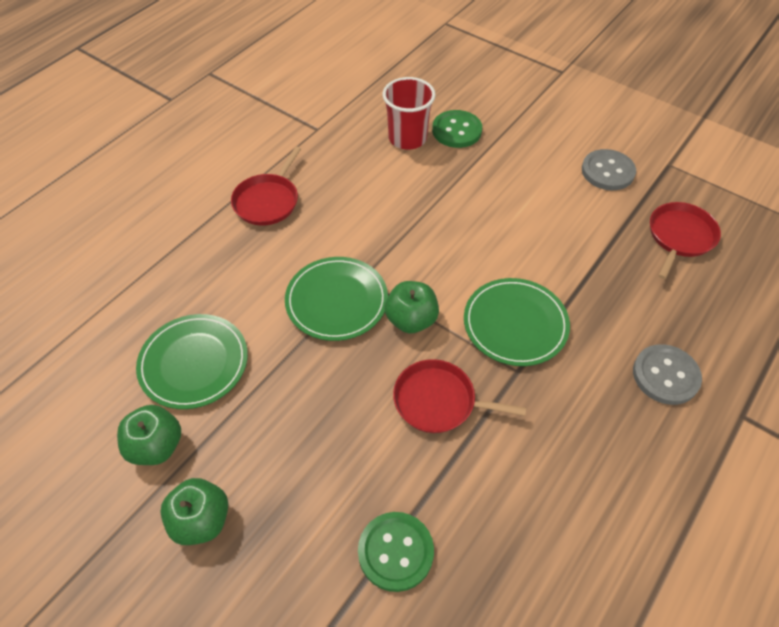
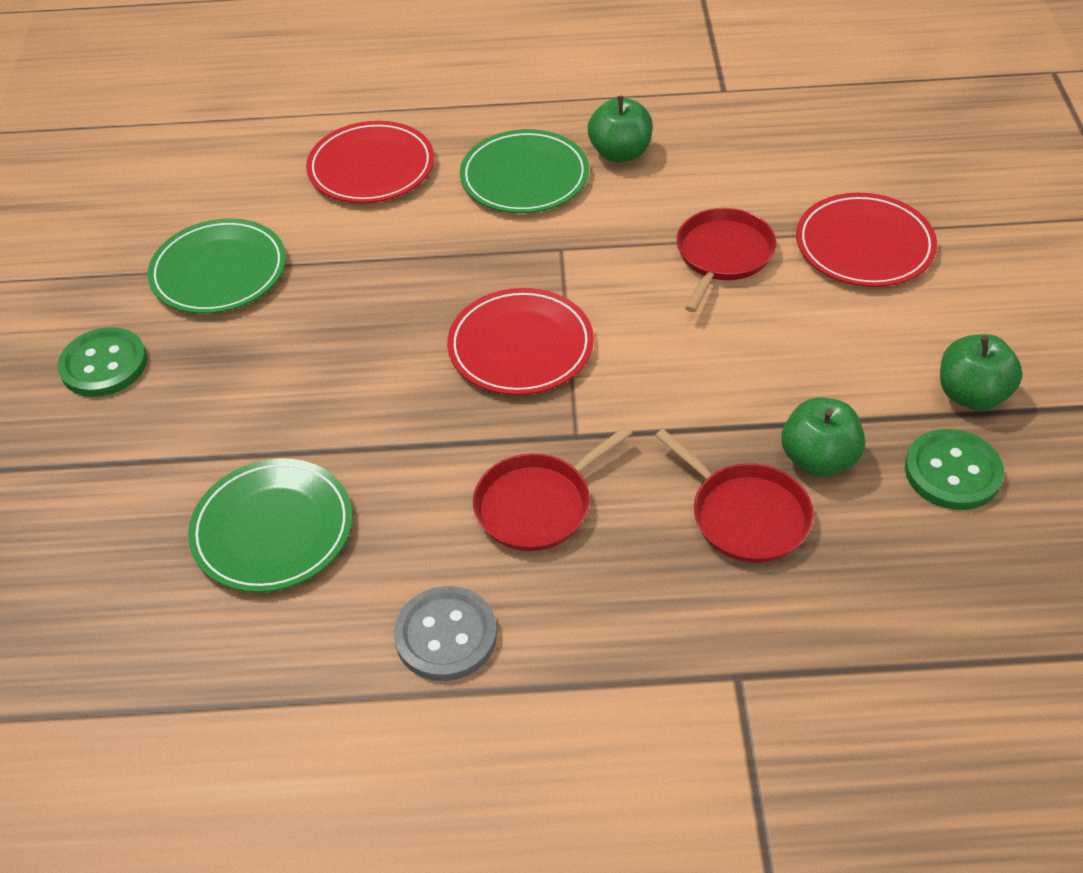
grey button: 2 -> 1
red cup: 1 -> 0
red plate: 0 -> 3

